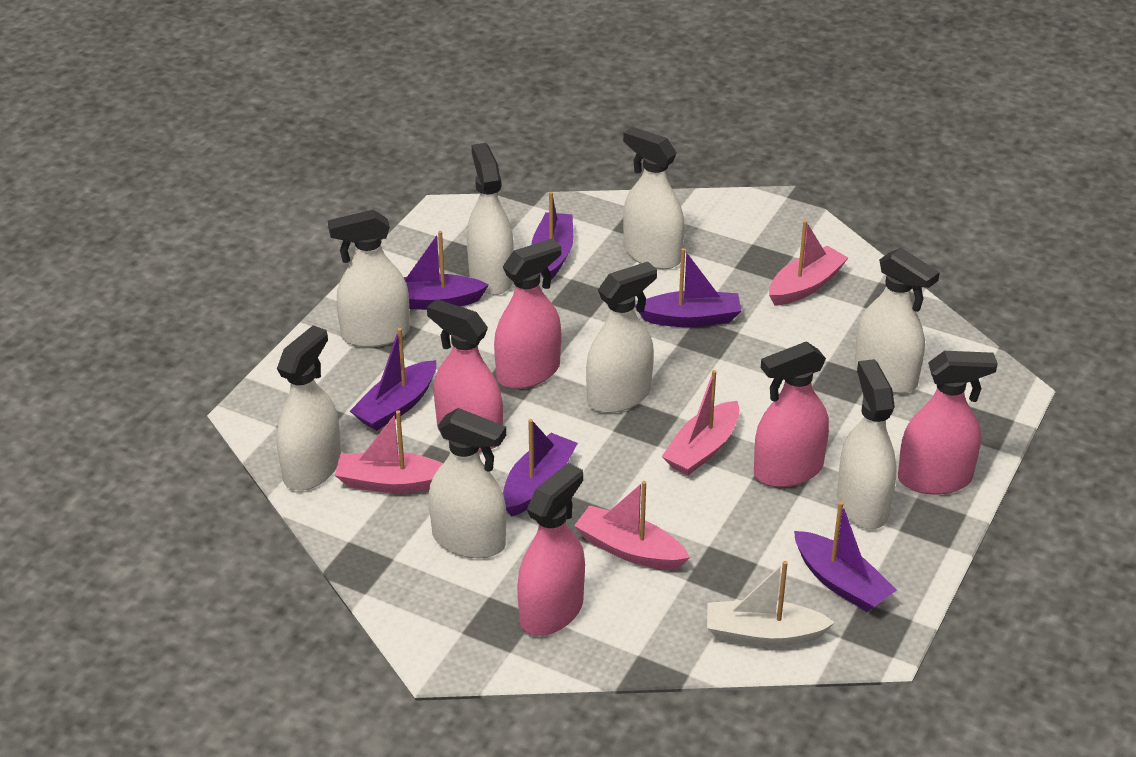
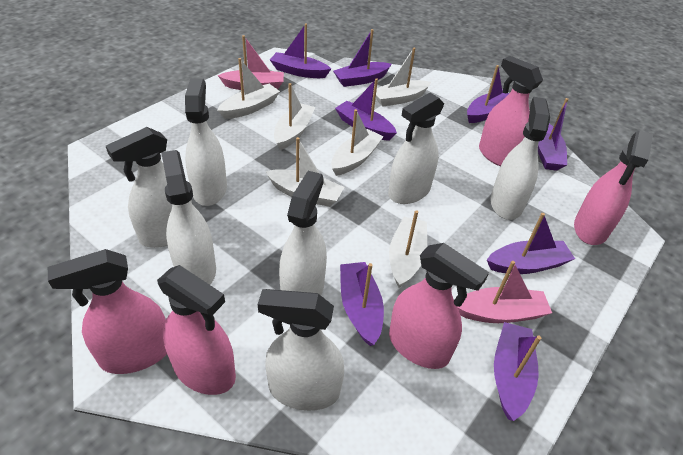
pink boat: 4 -> 2
purple boat: 6 -> 8
white boat: 1 -> 6
white spray bottle: 8 -> 7

